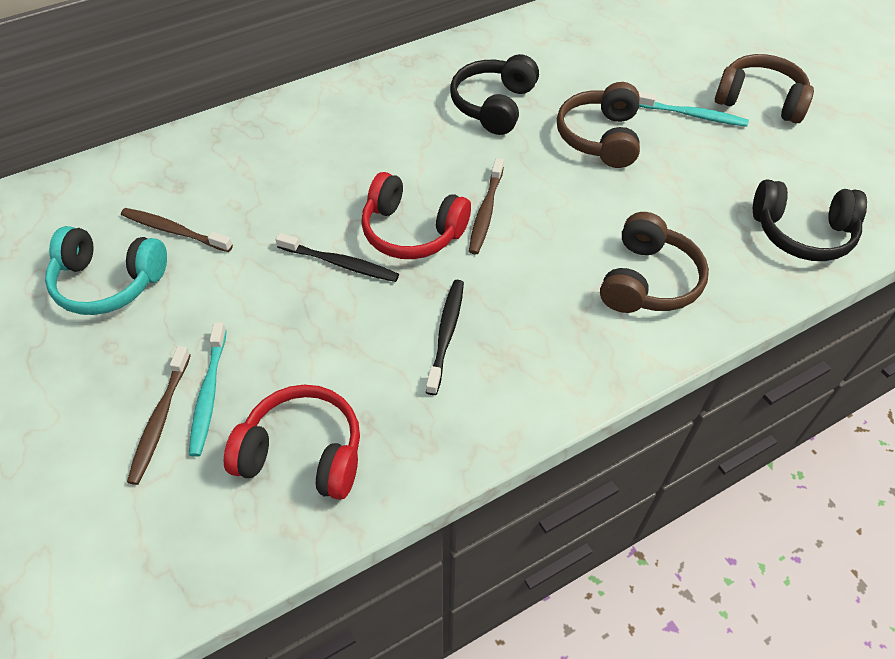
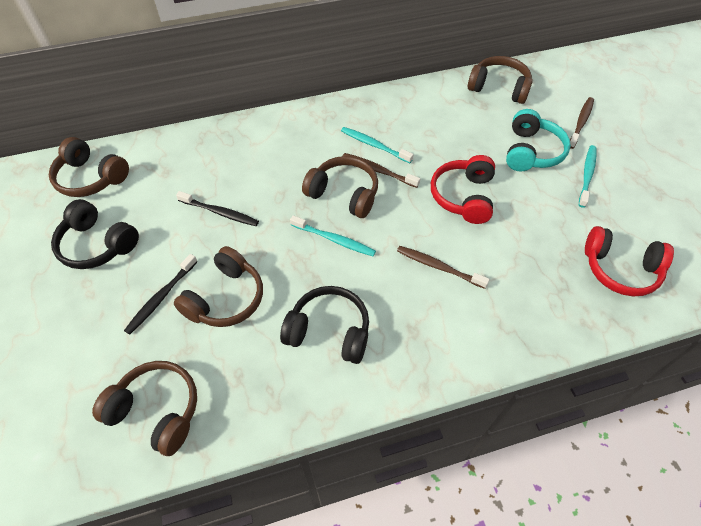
brown headphones: 3 -> 5
turquoise toothbrush: 2 -> 3

